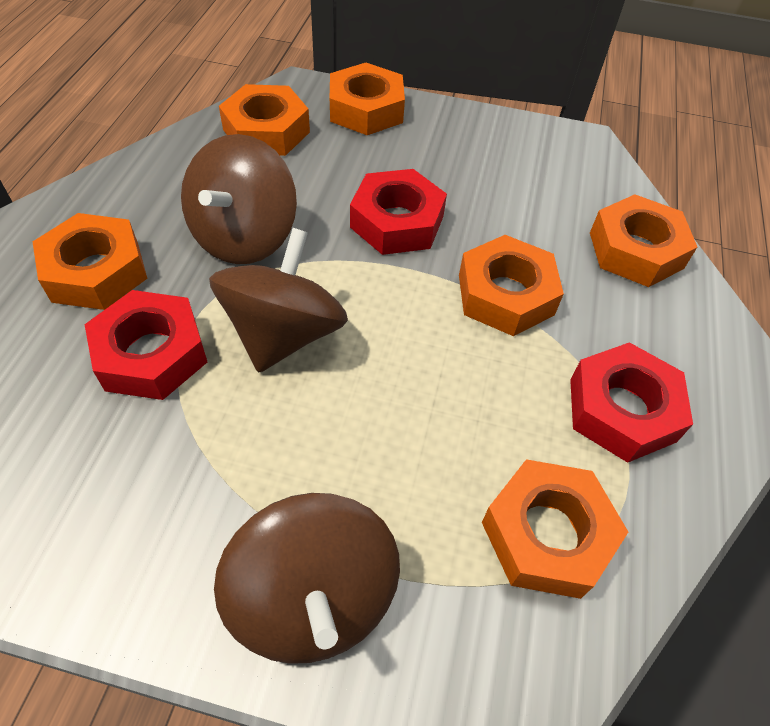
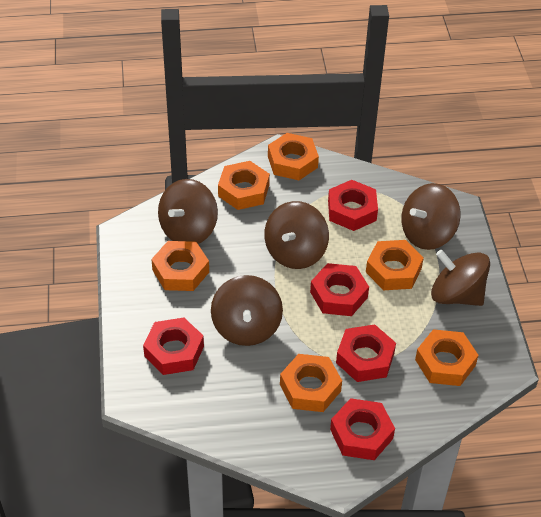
brown spinning top: 3 -> 5
red nut: 3 -> 5

